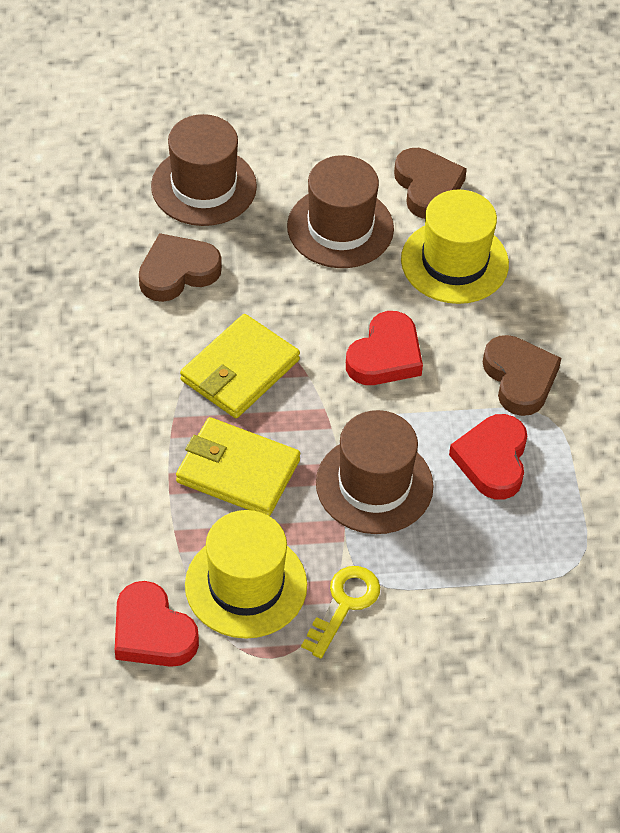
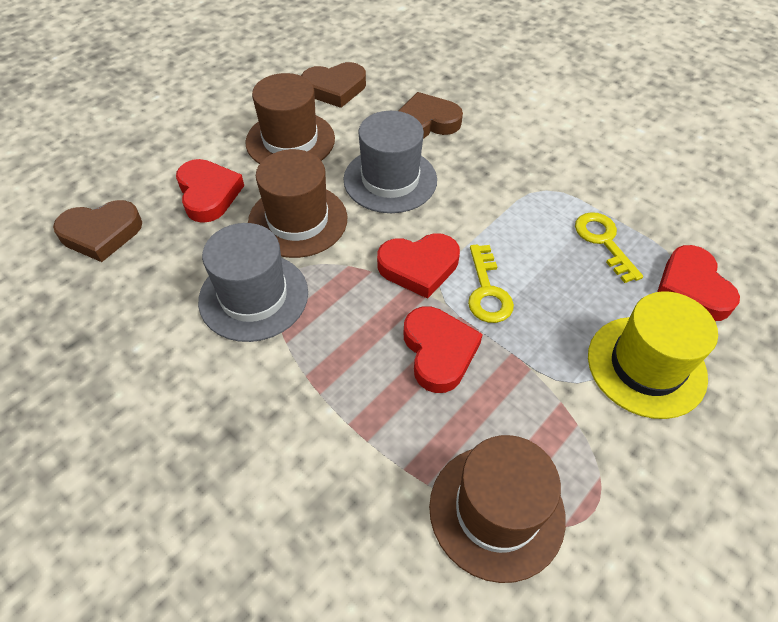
grey hat: 0 -> 2
red heart: 3 -> 4
yellow hat: 2 -> 1
yellow key: 1 -> 2
yellow wallet: 2 -> 0

